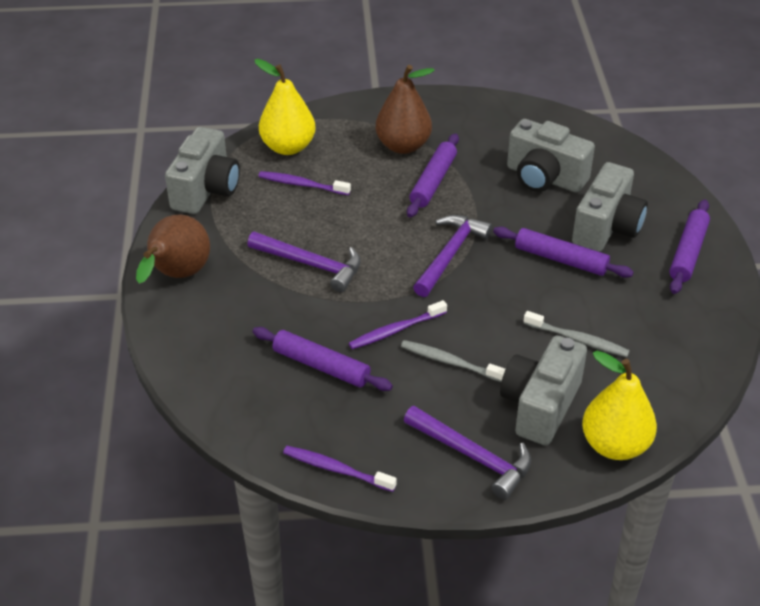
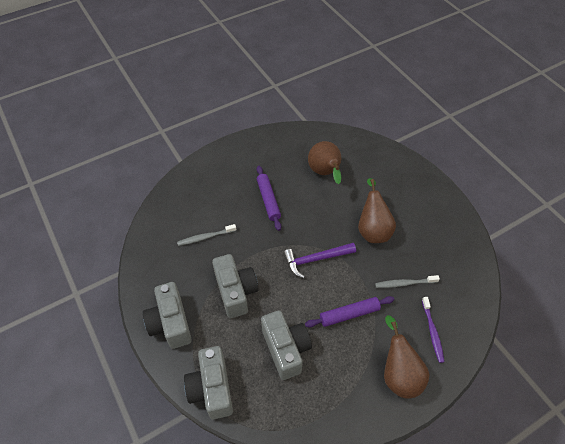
brown pear: 2 -> 3
purple hammer: 3 -> 1
purple rolling pin: 4 -> 2
purple toothbrush: 3 -> 1
yellow pear: 2 -> 0

